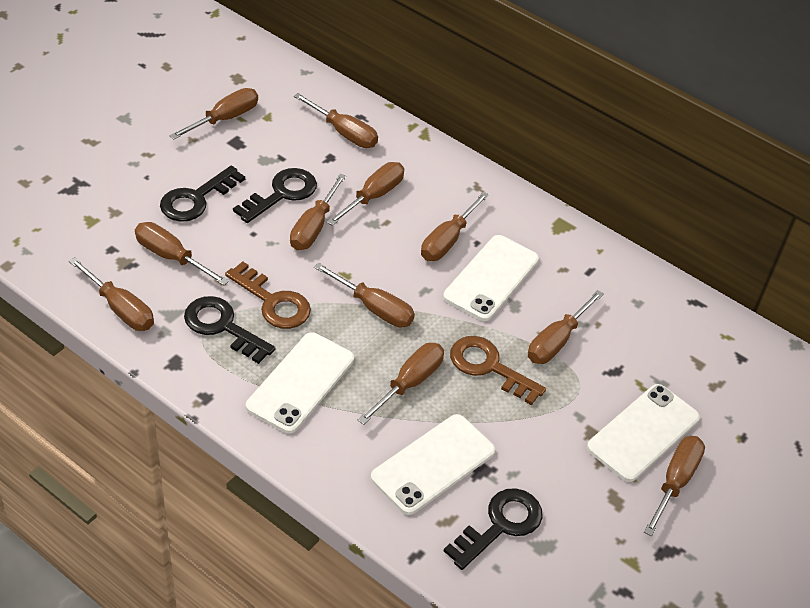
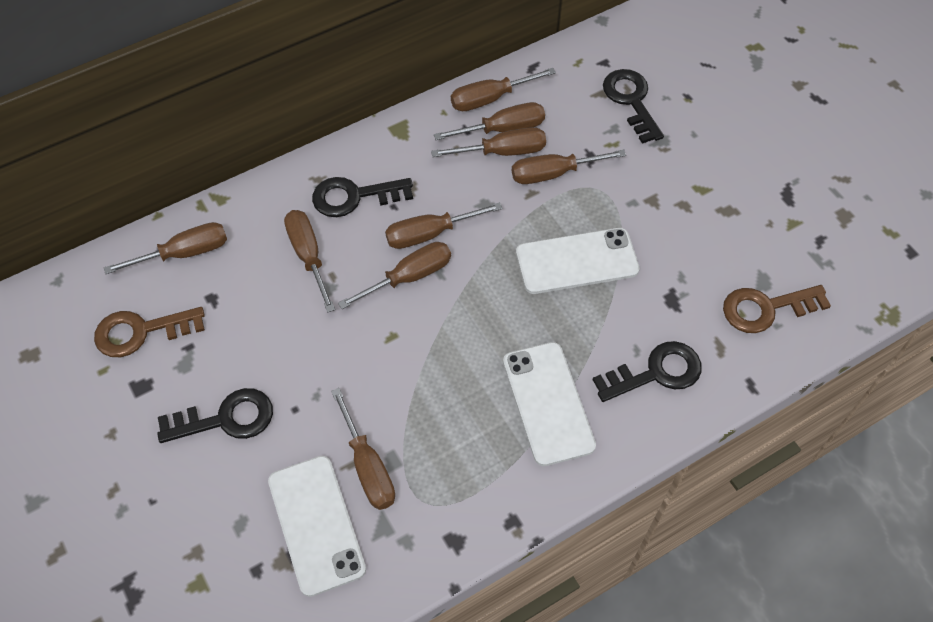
brown screwdriver: 11 -> 9
white phone: 4 -> 3

